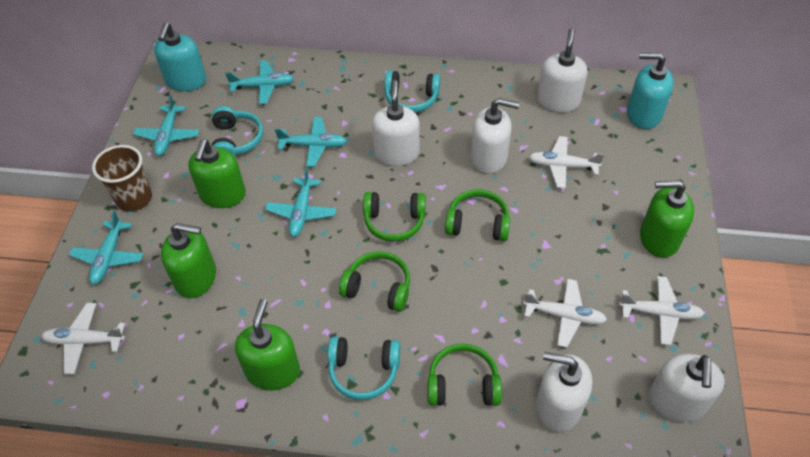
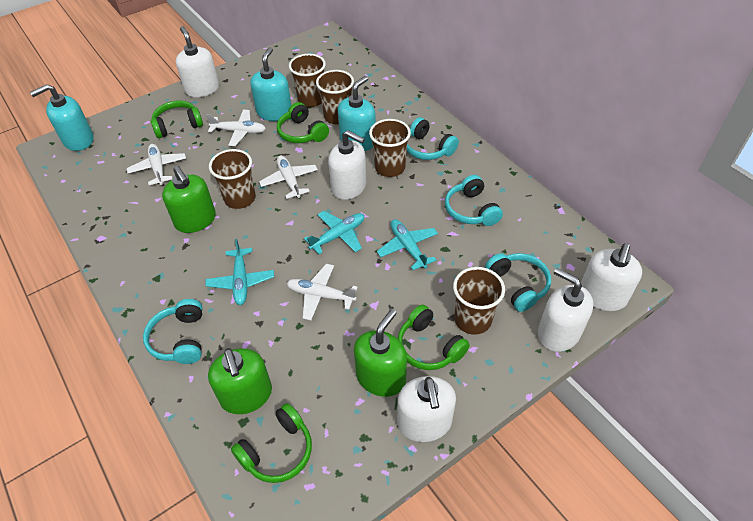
brown cup: 1 -> 5
green soap dispenser: 4 -> 3
turquoise headphones: 3 -> 4
turquoise plane: 5 -> 3
turquoise soap dispenser: 2 -> 3

